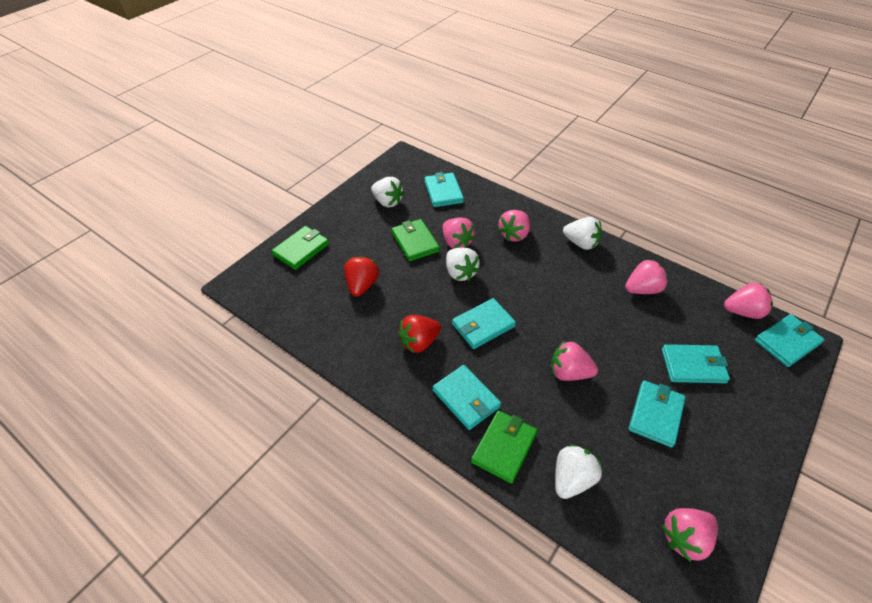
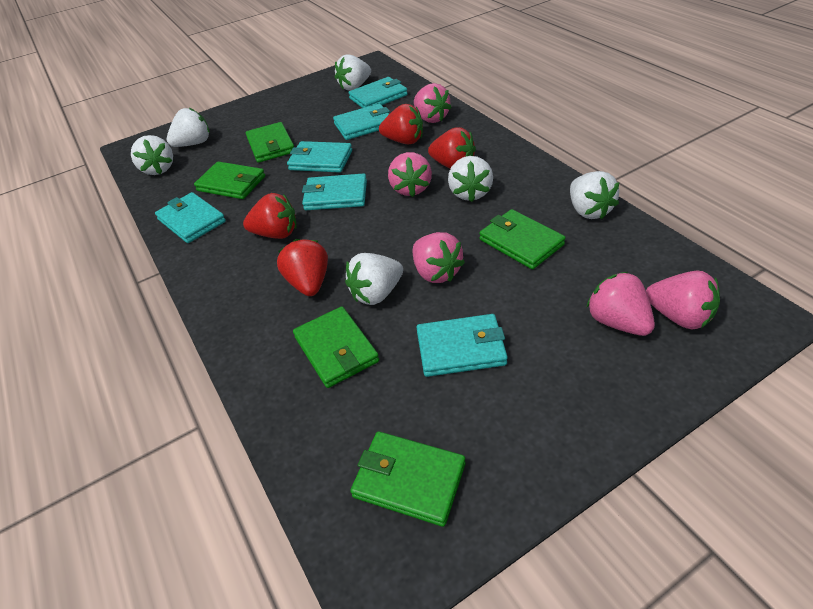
green wallet: 3 -> 5
pink strawberry: 6 -> 5
red strawberry: 2 -> 4
white strawberry: 4 -> 6

